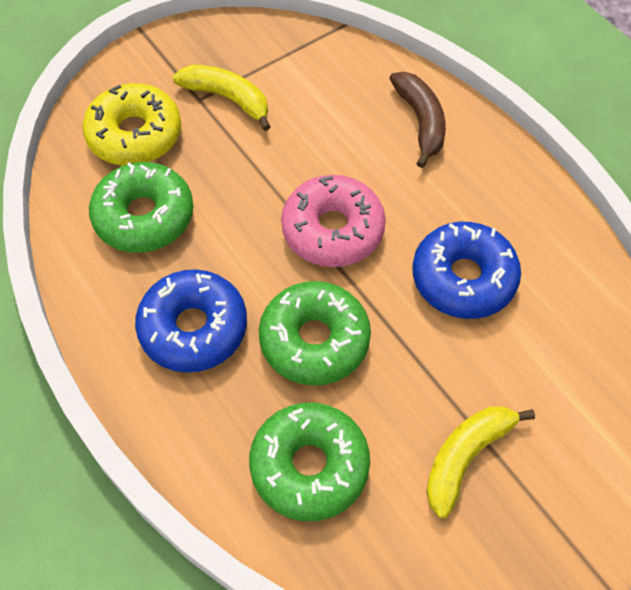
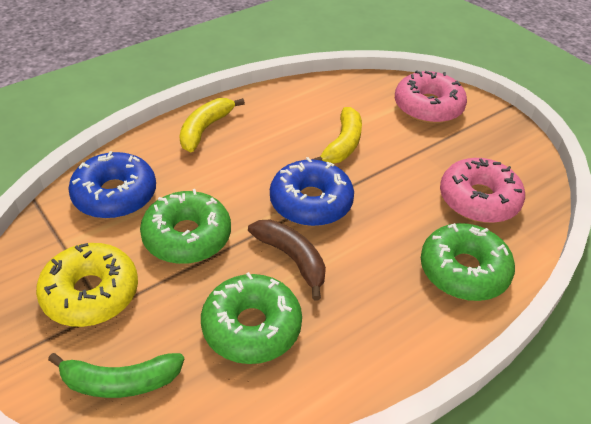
green banana: 0 -> 1
pink donut: 1 -> 2

